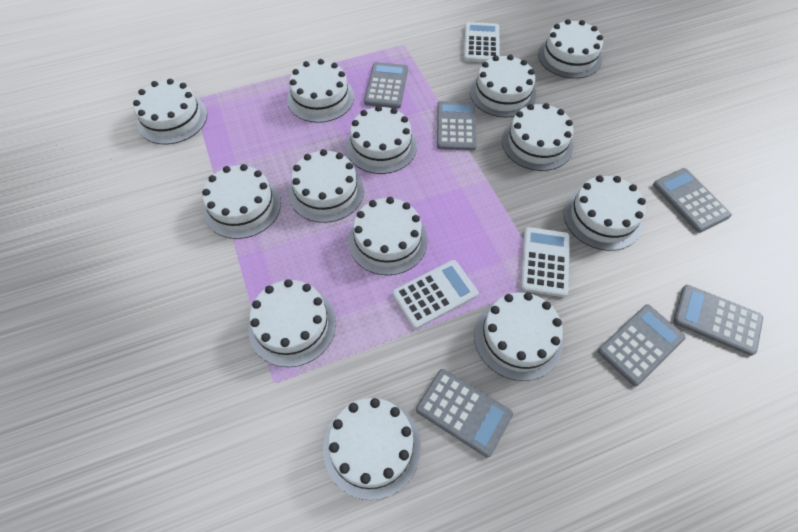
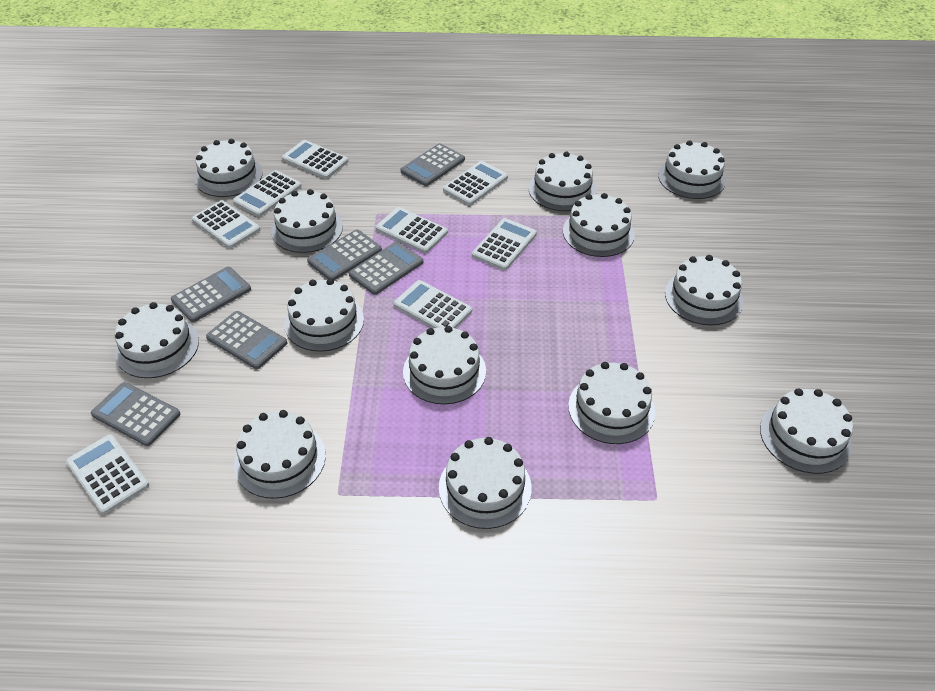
white calculator: 3 -> 8

